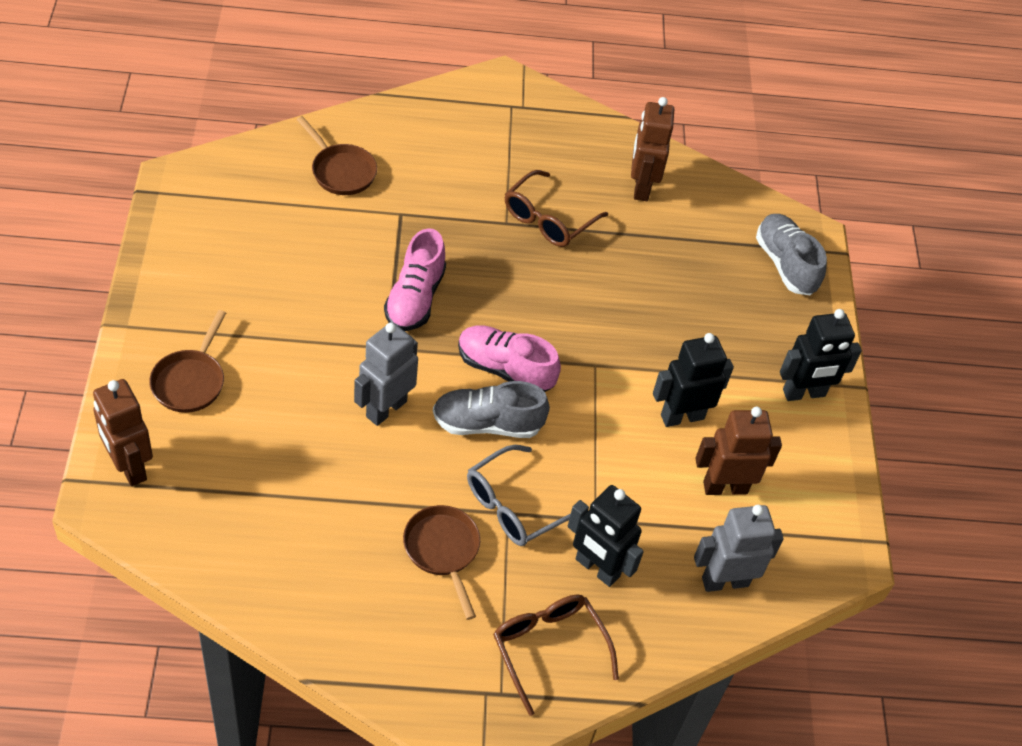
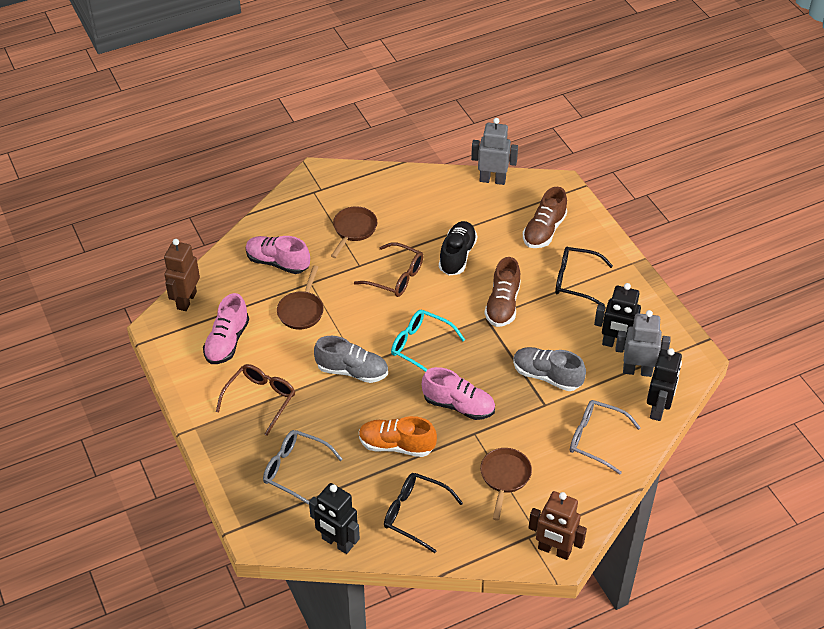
black glasses: 0 -> 2
black shoe: 0 -> 1
brown robot: 3 -> 2
brown shoe: 0 -> 2
grey glasses: 1 -> 2
orange shoe: 0 -> 1
pink shoe: 2 -> 3
turquoise glasses: 0 -> 1

